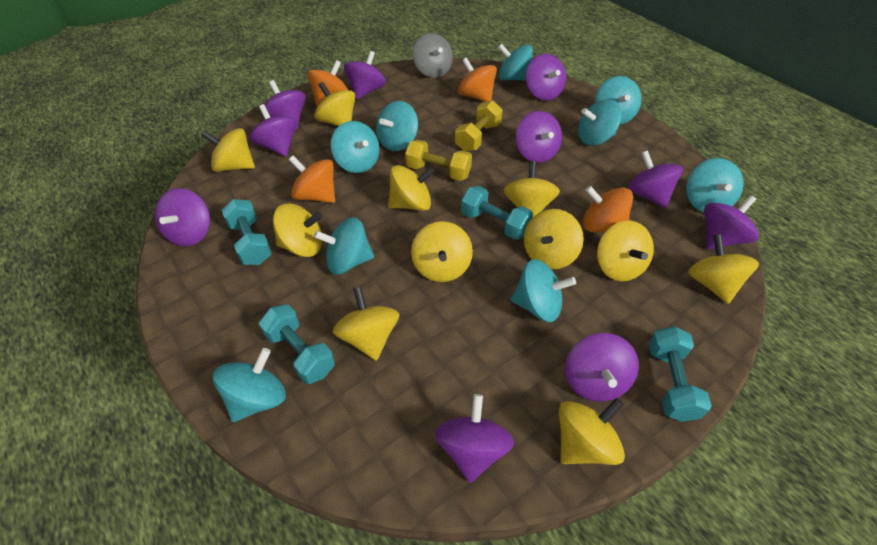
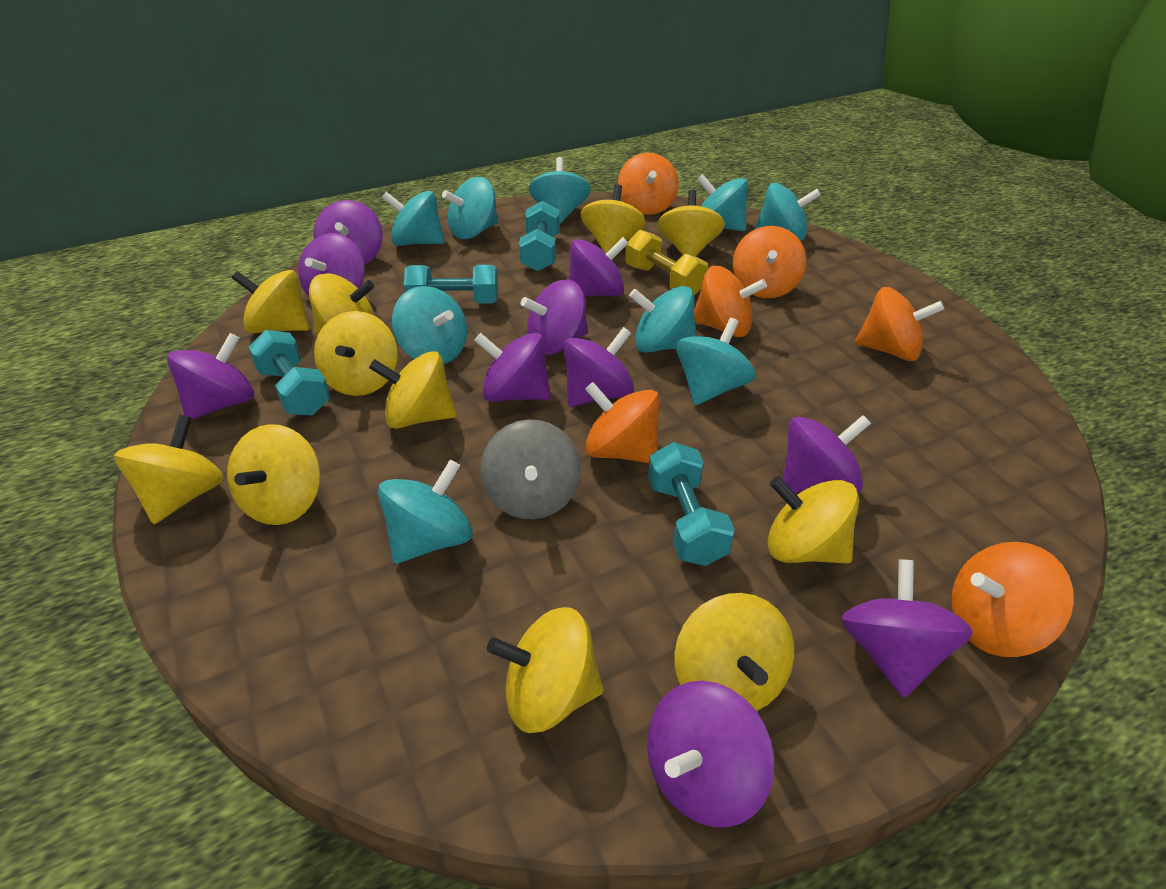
orange spinning top: 4 -> 6
yellow dumbbell: 2 -> 1

